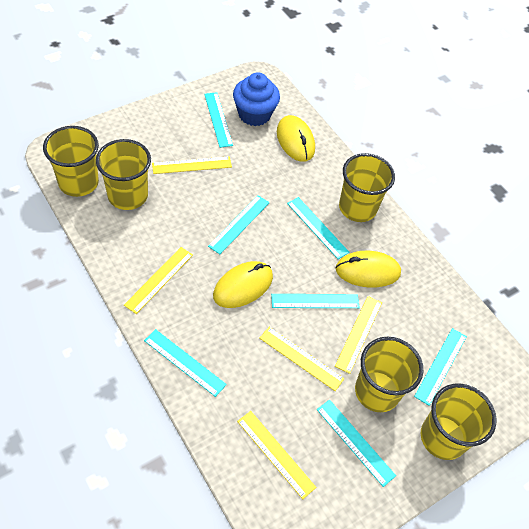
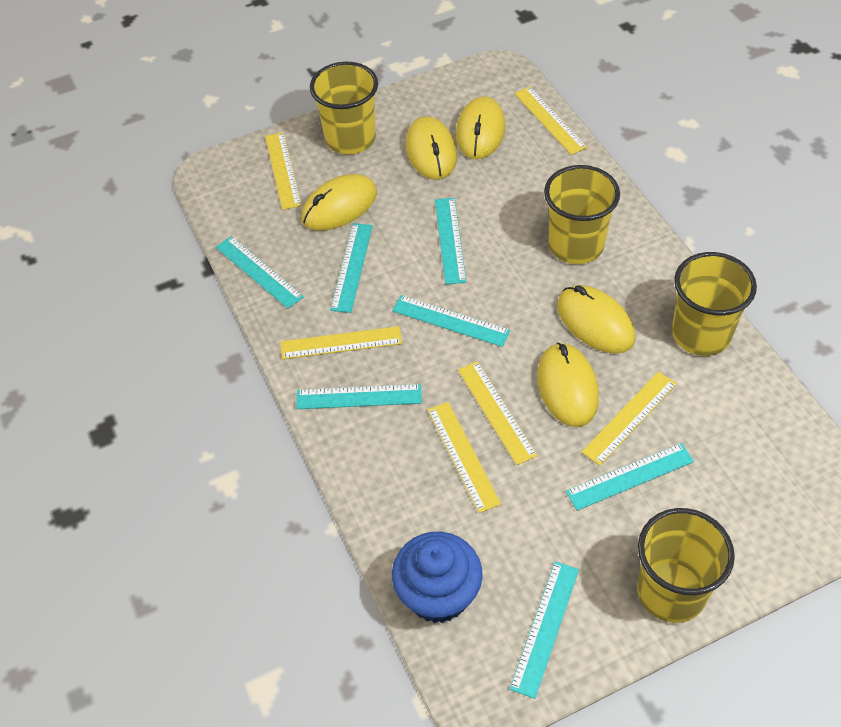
yellow cup: 5 -> 4
yellow mouse: 3 -> 5
yellow ruler: 5 -> 6

